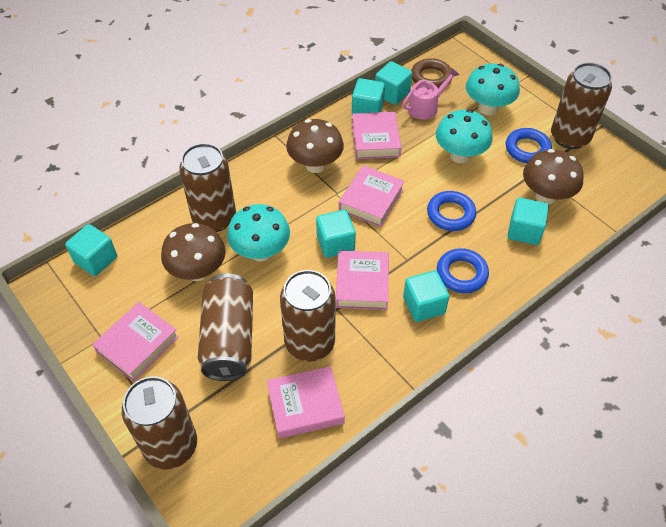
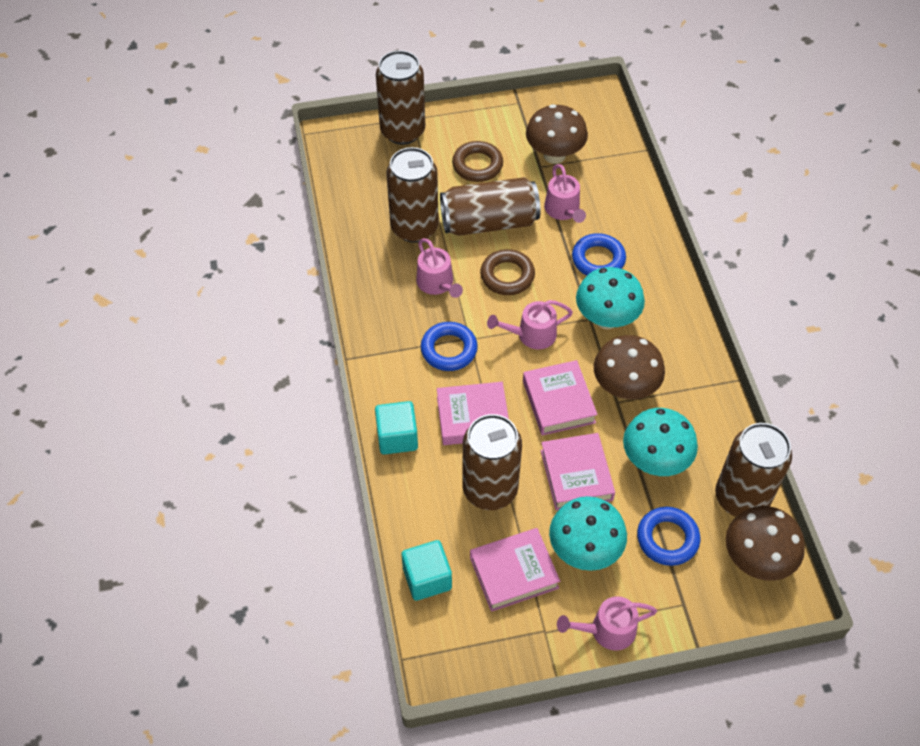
brown ring: 1 -> 2
pink book: 5 -> 4
pink watering can: 1 -> 4
turquoise cube: 6 -> 2

